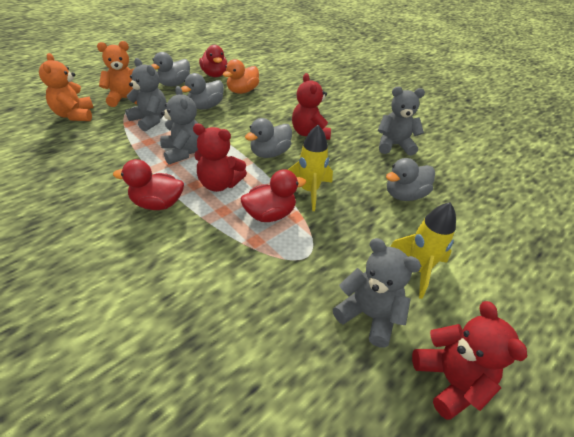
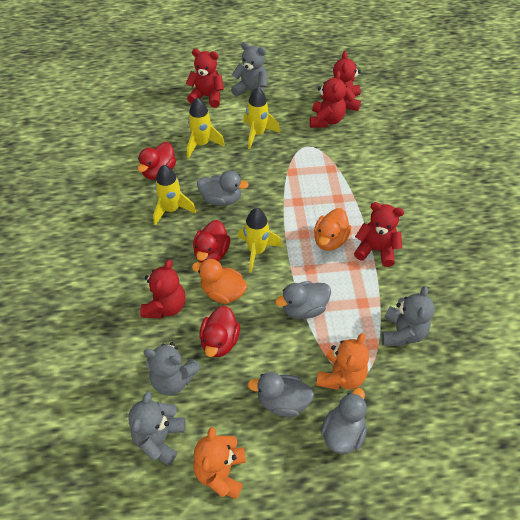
orange duck: 1 -> 2
red teddy bear: 3 -> 5
yellow rocket: 2 -> 4

